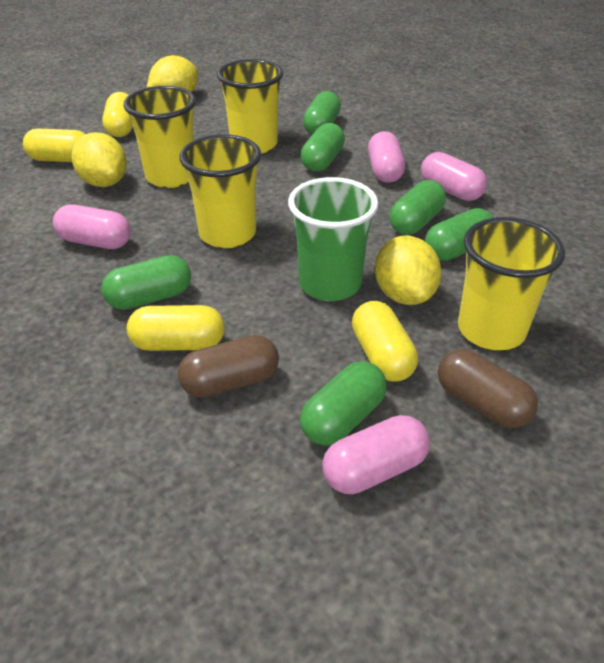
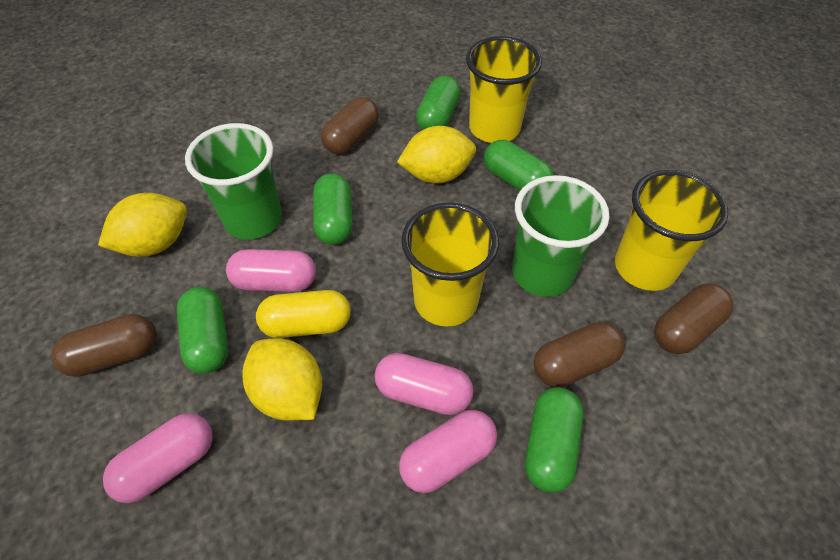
brown capsule: 2 -> 4
green capsule: 6 -> 5
green cup: 1 -> 2
yellow capsule: 4 -> 1
yellow cup: 4 -> 3

